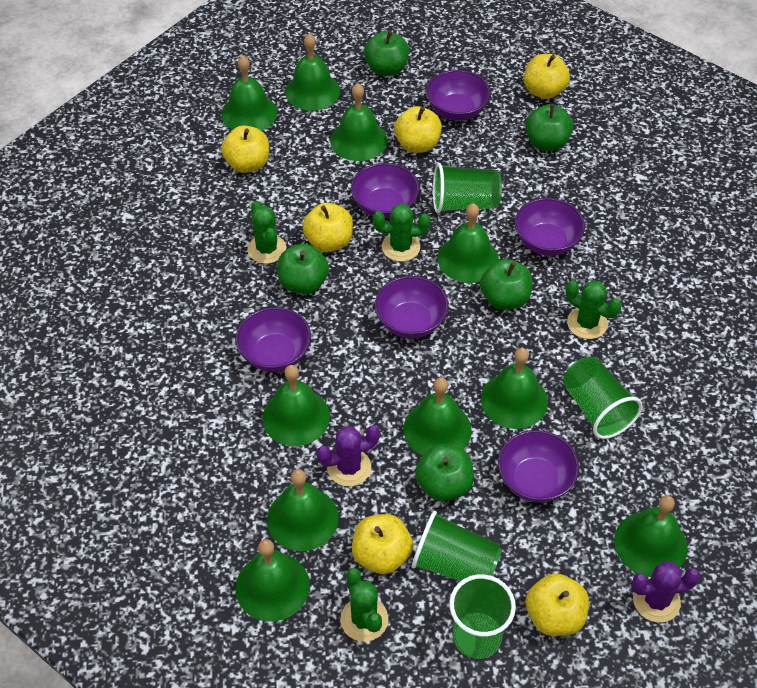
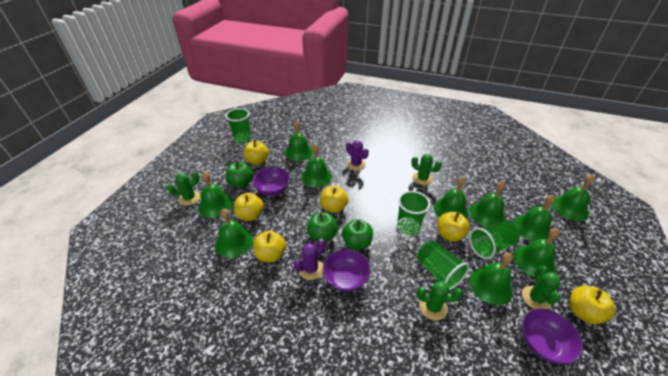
green apple: 5 -> 3
purple bowl: 6 -> 3

